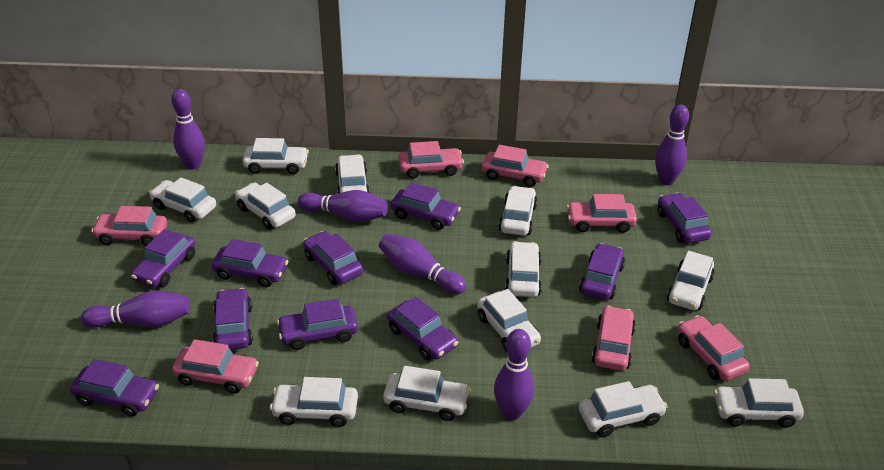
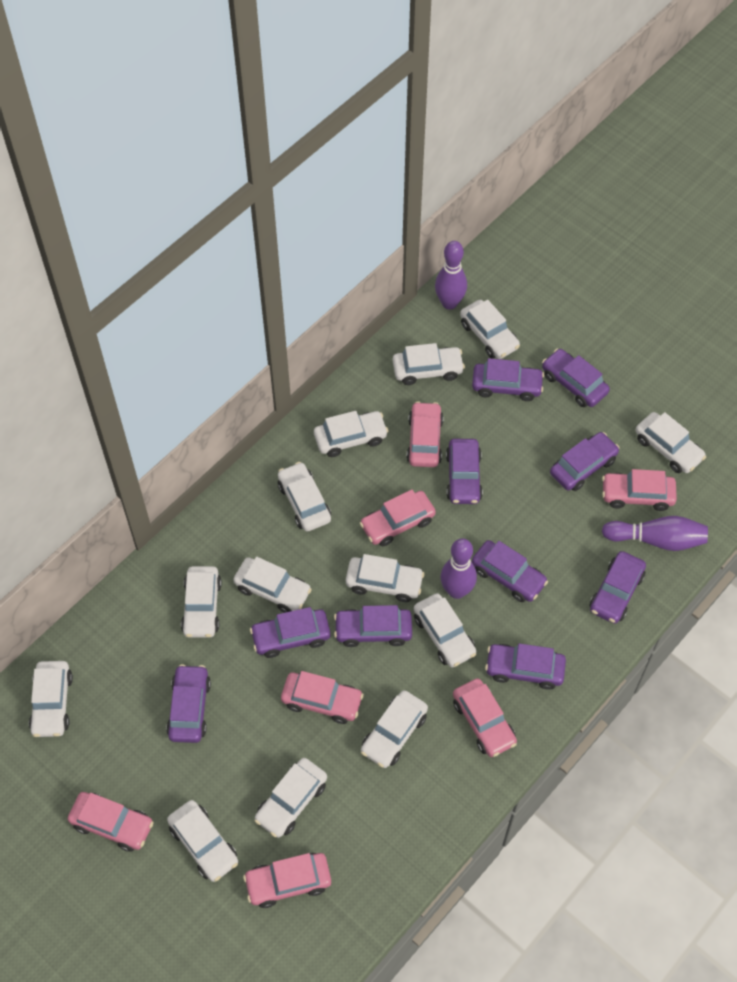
purple bowling pin: 6 -> 3
white car: 12 -> 13

